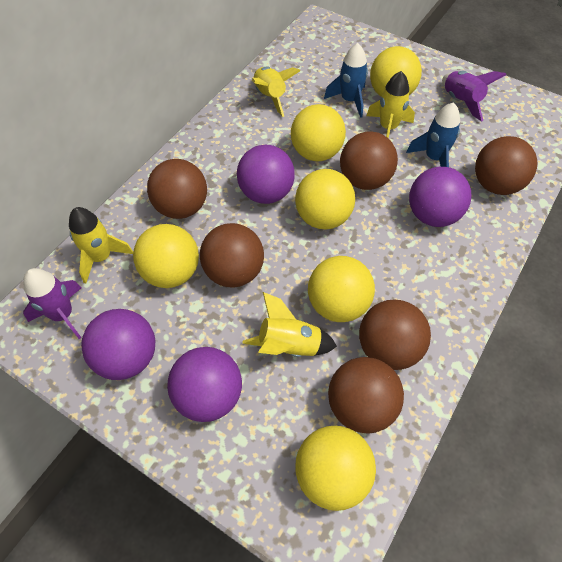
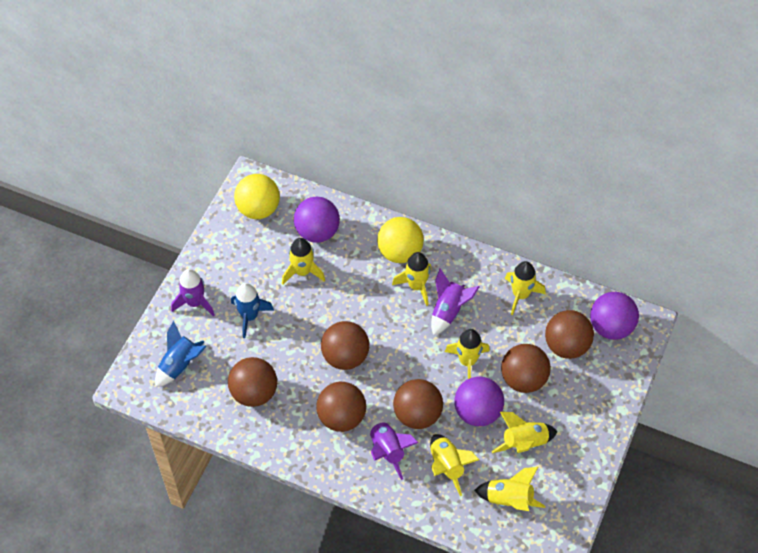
purple ball: 4 -> 3
purple rocket: 2 -> 3
yellow ball: 6 -> 2
yellow rocket: 4 -> 7

